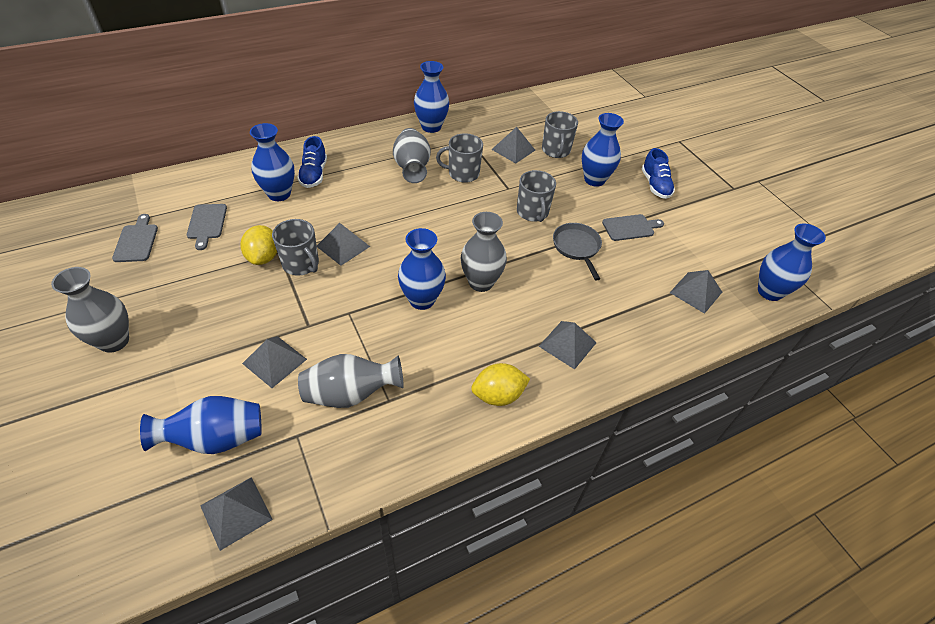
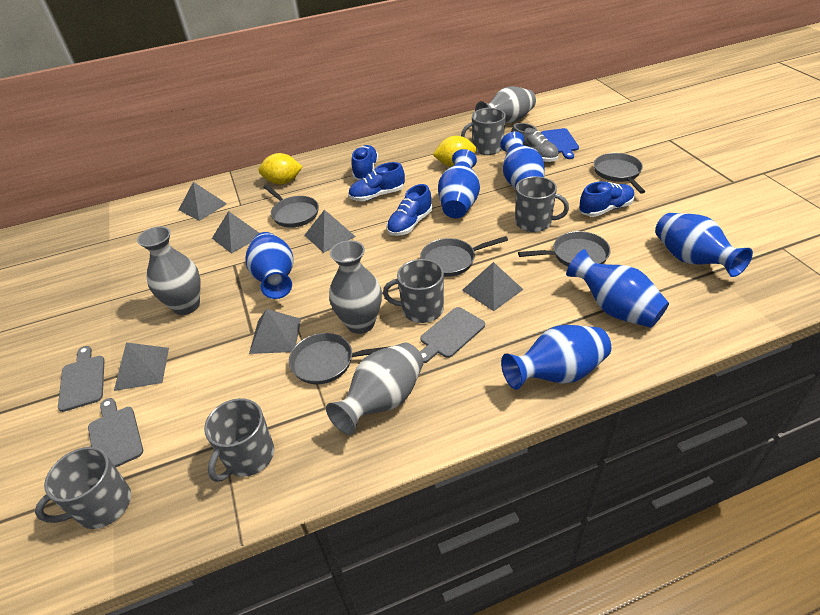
blue cutting board: 0 -> 1
blue shoe: 2 -> 4
grey mug: 4 -> 5
grey pan: 1 -> 5
grey shoe: 0 -> 1

